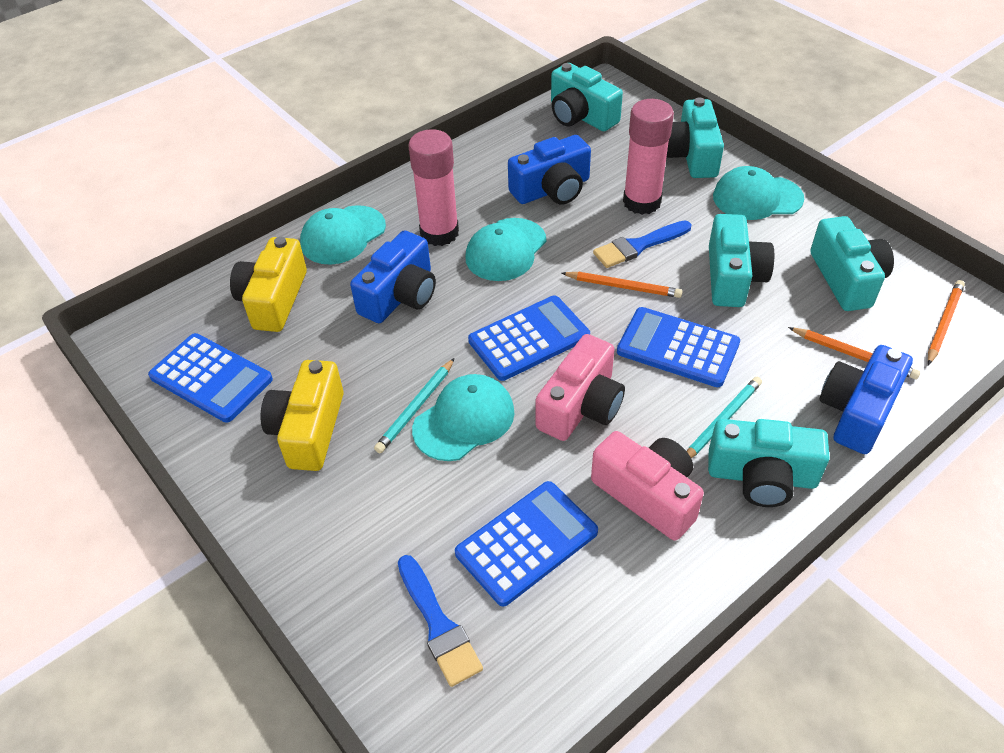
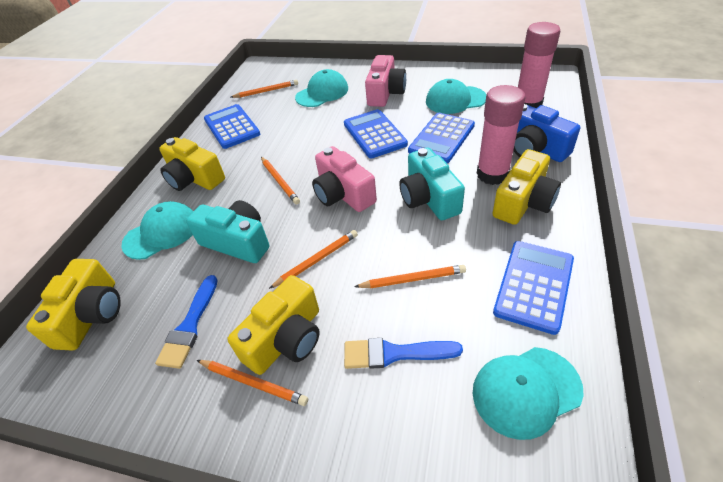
blue camera: 3 -> 1
orange pencil: 3 -> 5
turquoise camera: 5 -> 2
turquoise pencil: 2 -> 0
yellow camera: 2 -> 4

